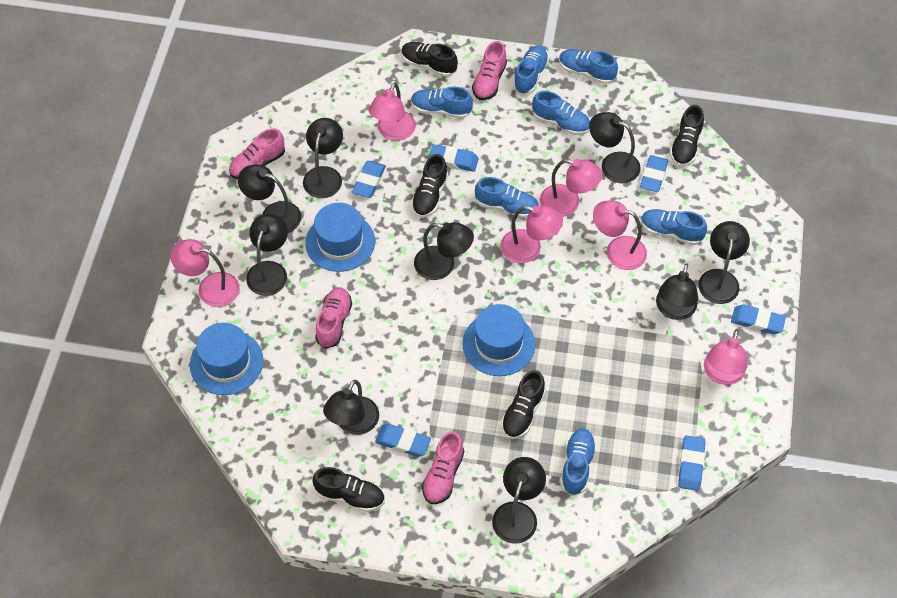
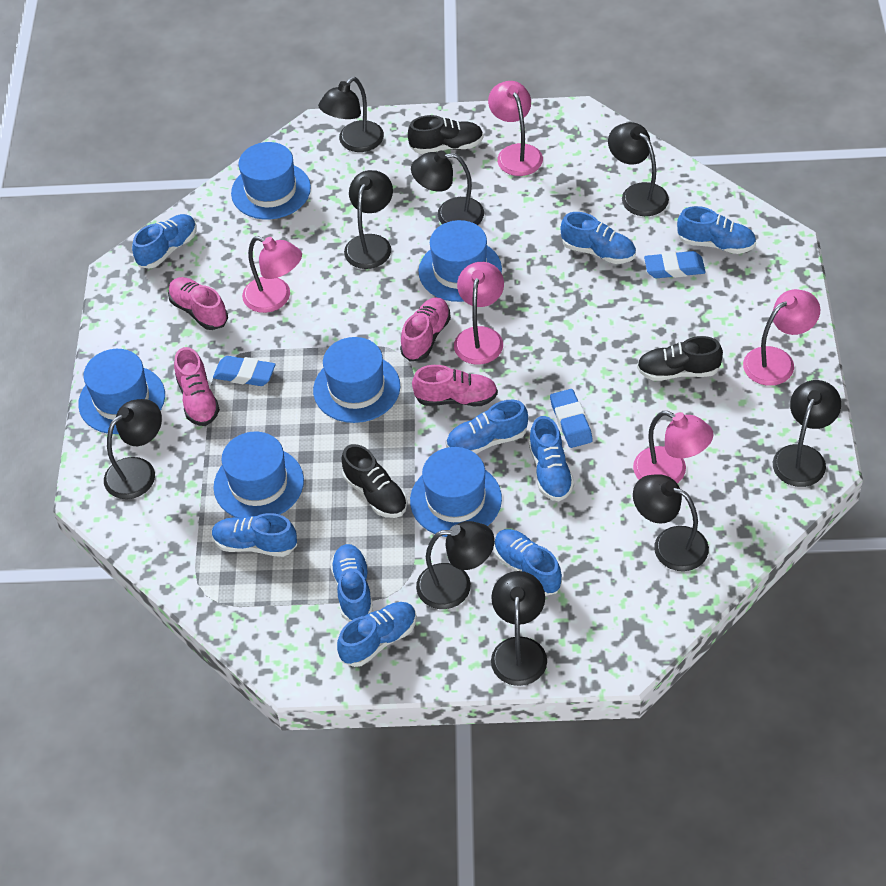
black shoe: 5 -> 3
blue eraser: 6 -> 3
blue hat: 3 -> 6
blue shoe: 7 -> 9
pink lamp: 6 -> 5

